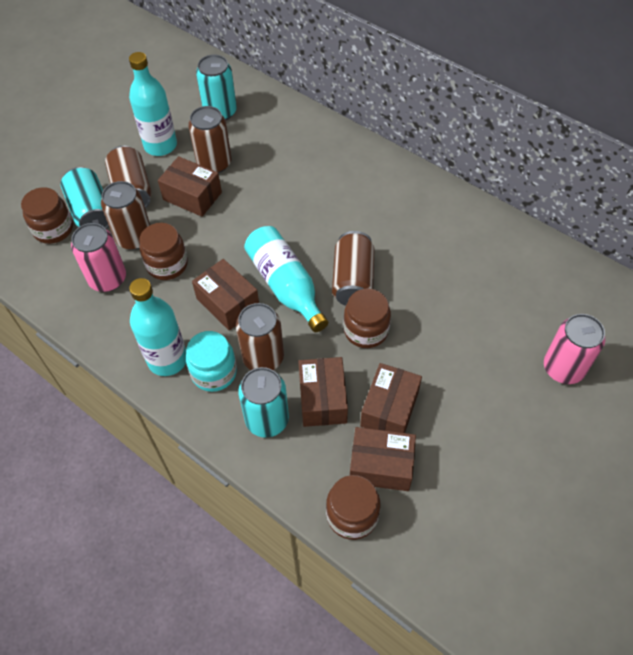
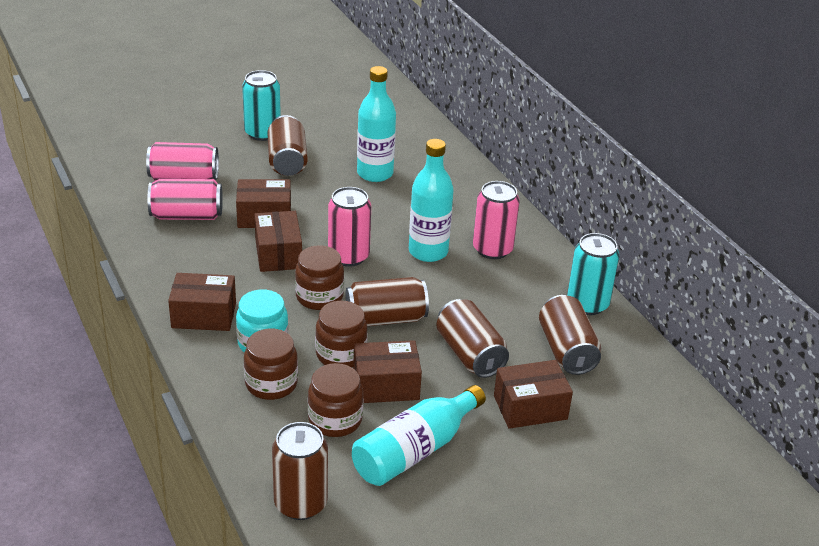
pink can: 2 -> 4
turquoise can: 3 -> 2

